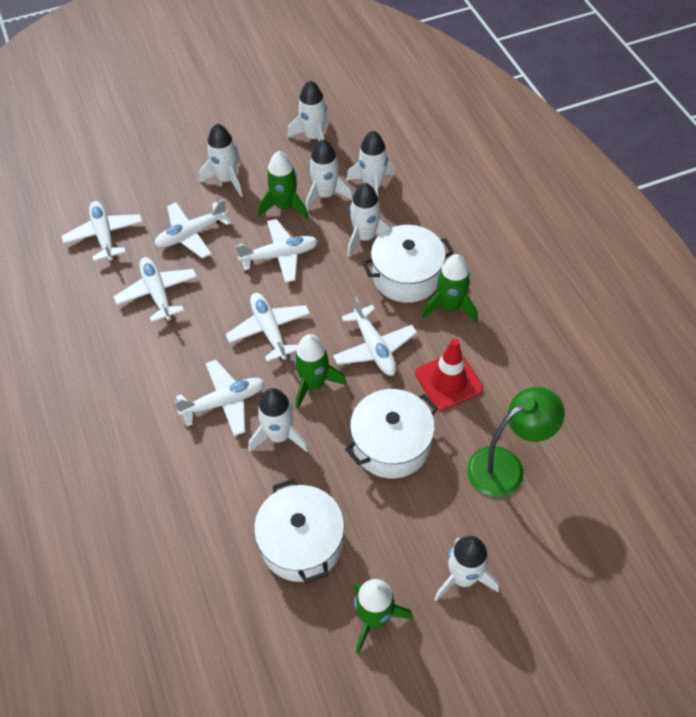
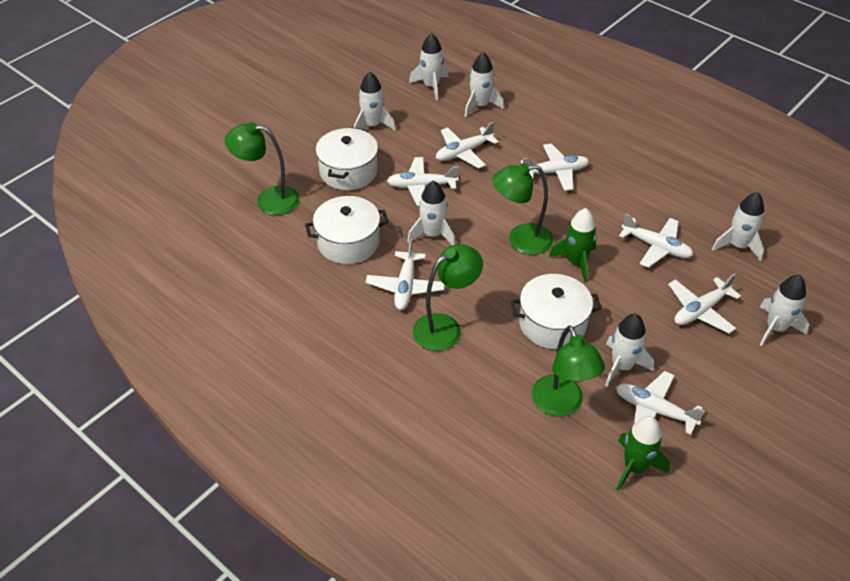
green lamp: 1 -> 4
green rocket: 4 -> 2
red traffic cone: 1 -> 0

